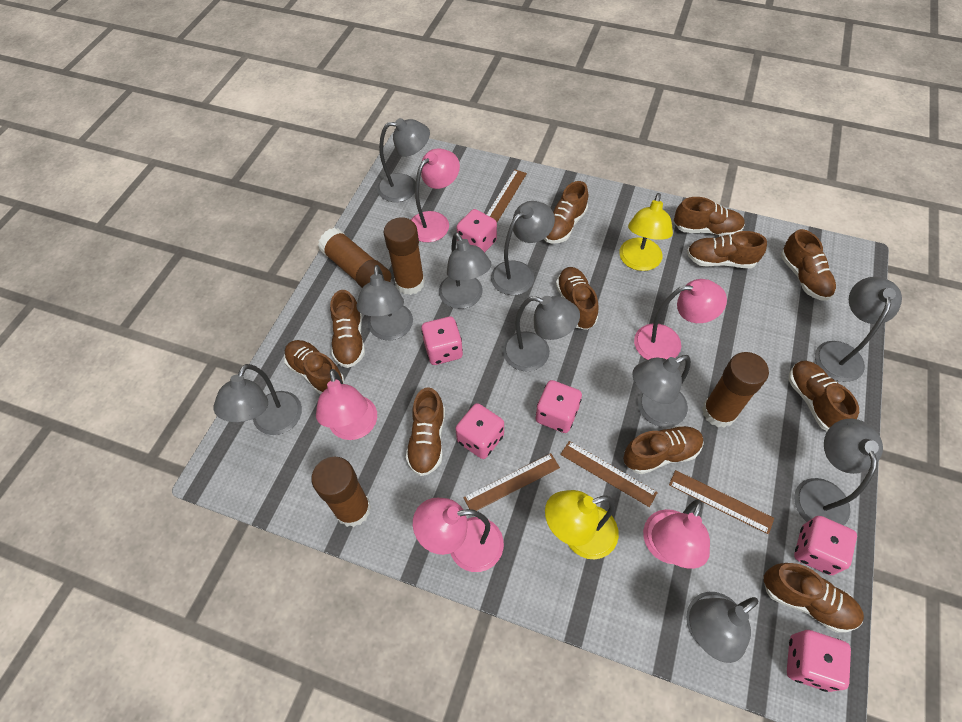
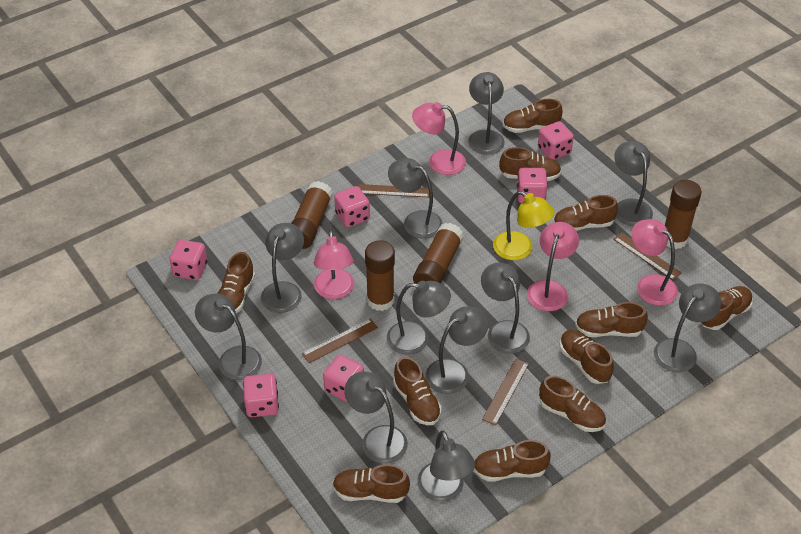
grey lamp: 10 -> 11
pink lamp: 5 -> 4
yellow lamp: 2 -> 1

